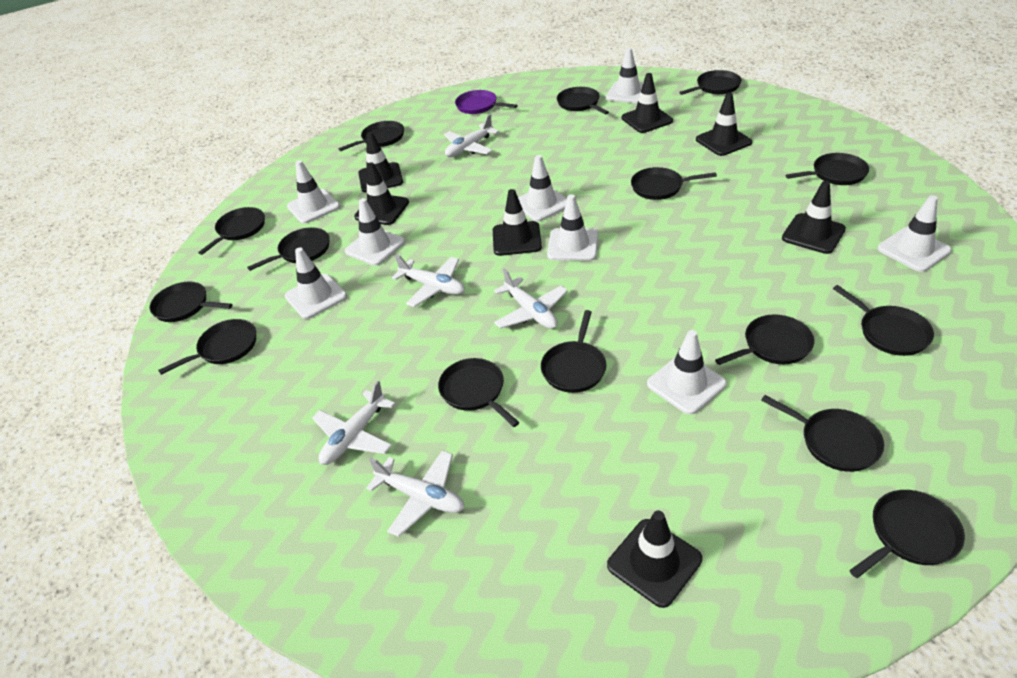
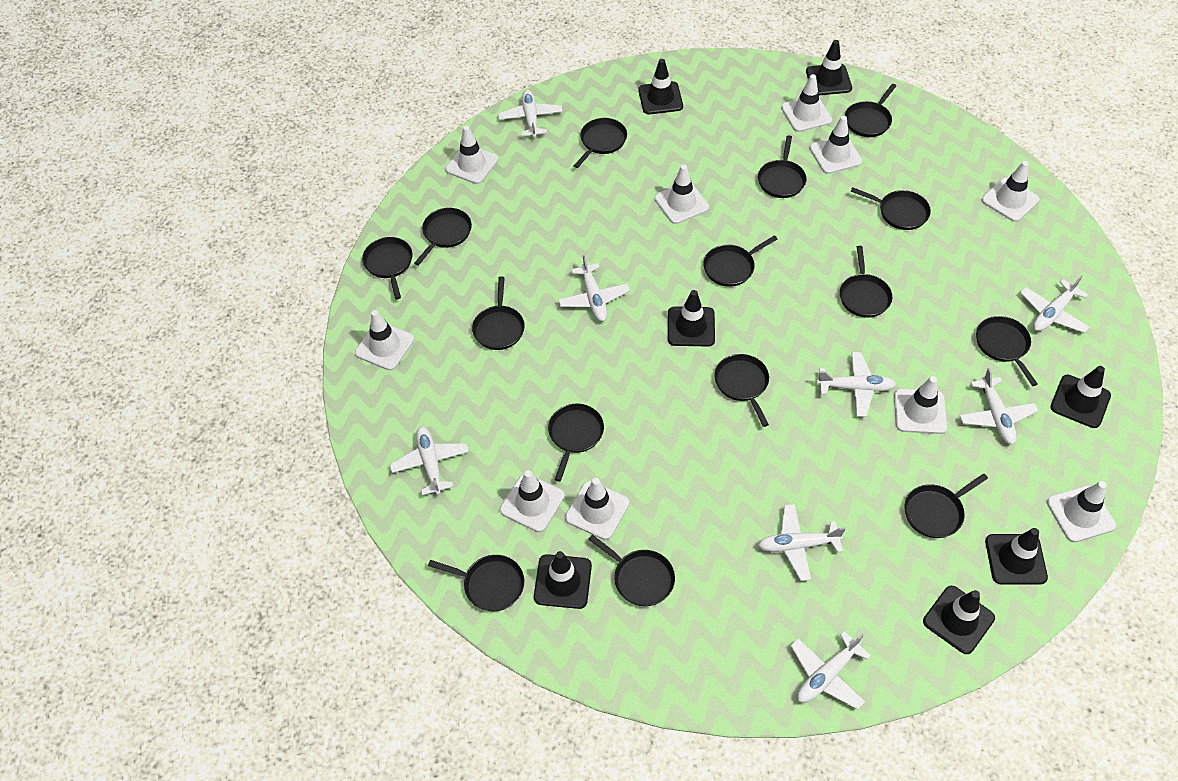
purple pan: 1 -> 0
white plane: 5 -> 8
white traffic cone: 8 -> 10

